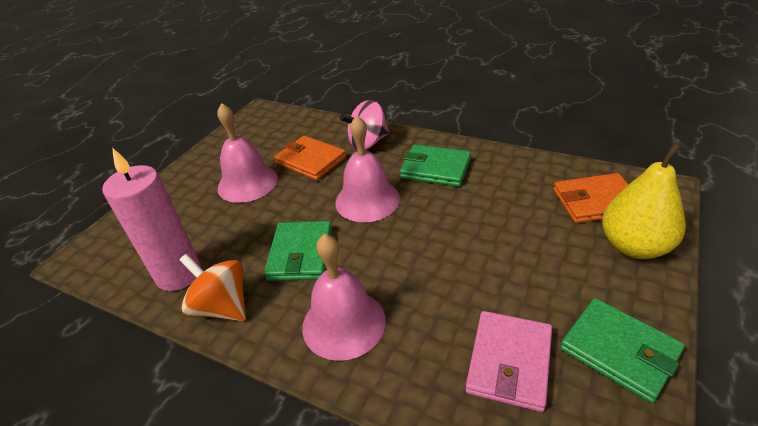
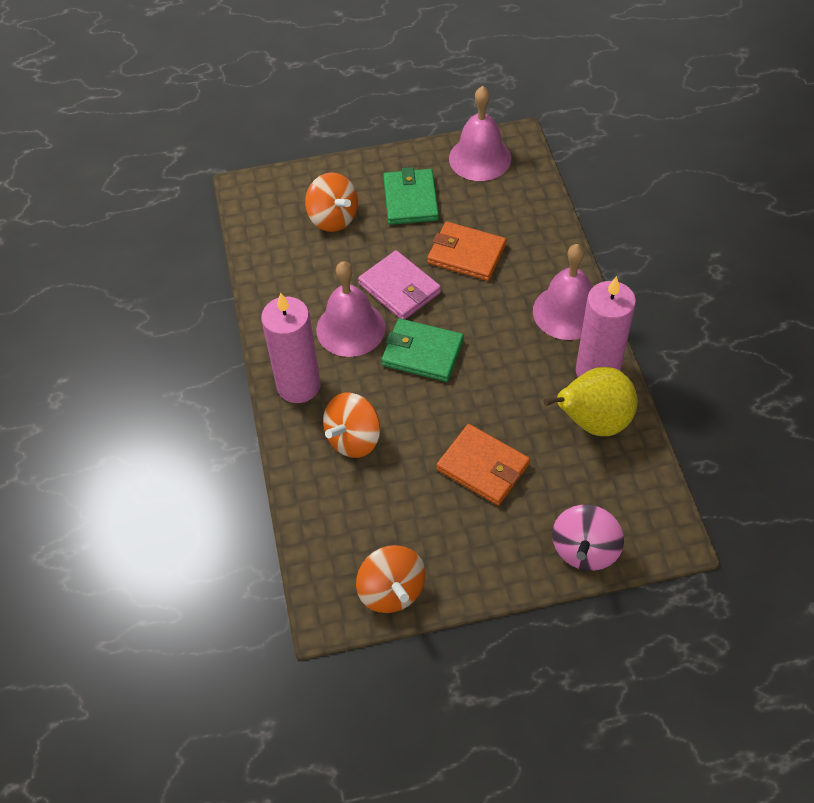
green wallet: 3 -> 2
orange spinning top: 1 -> 3
pink candle: 1 -> 2

